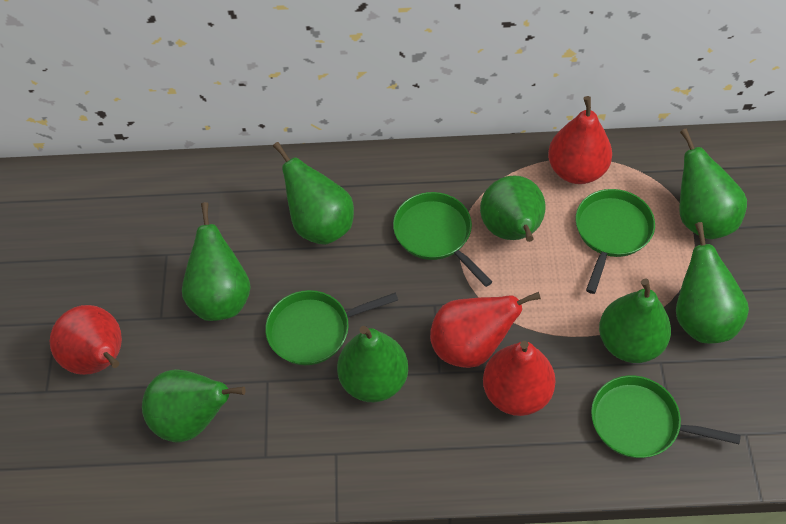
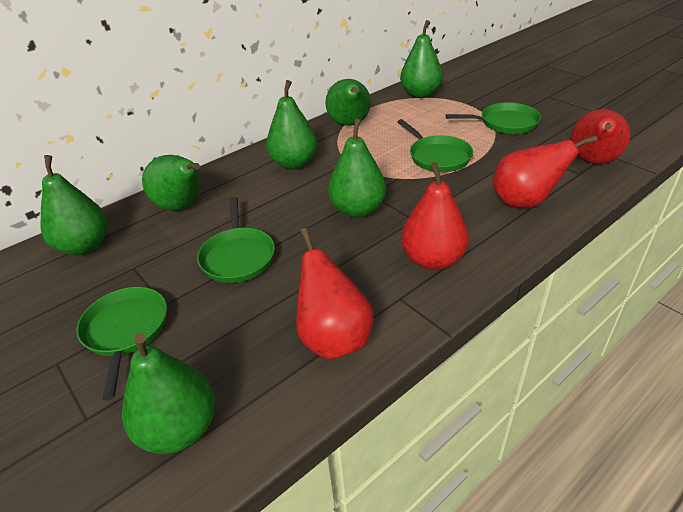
green pear: 8 -> 7

